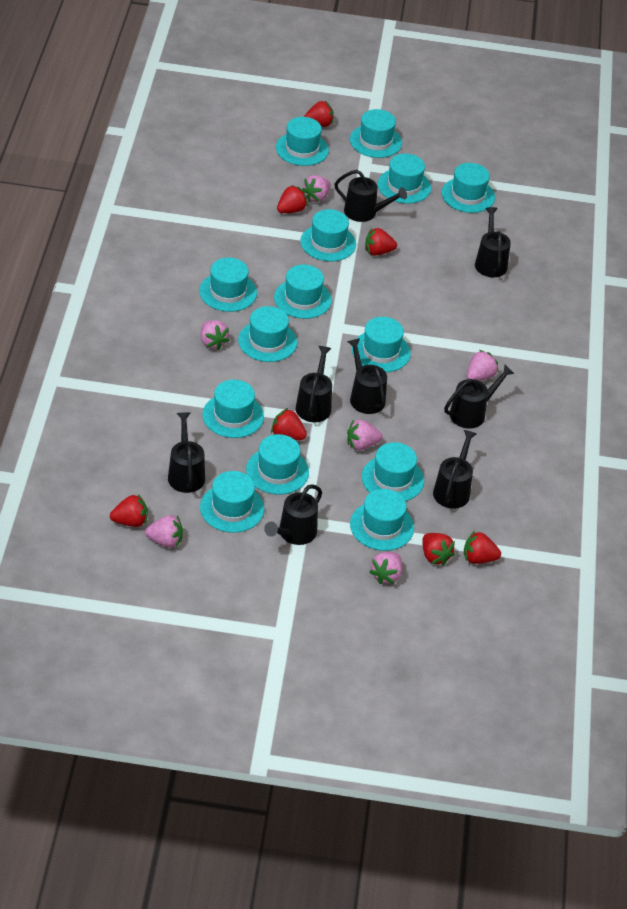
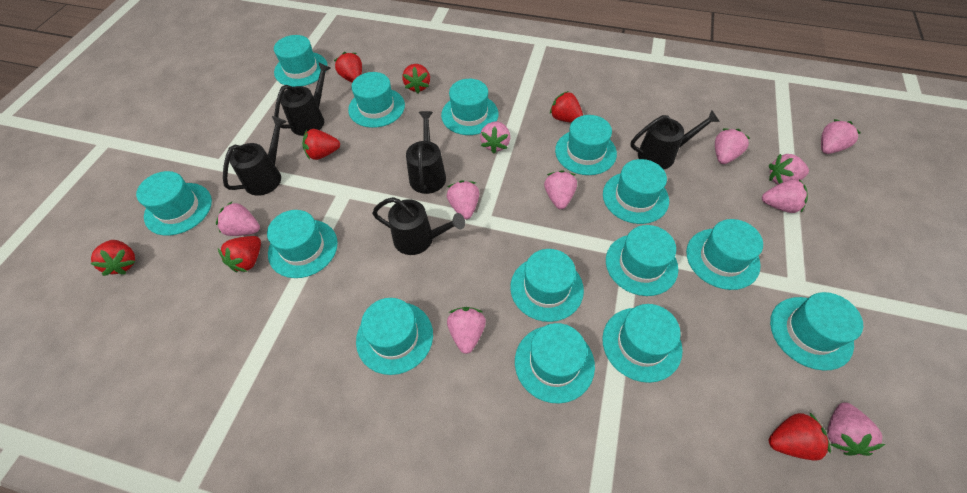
black watering can: 8 -> 5
pink strawberry: 6 -> 10

